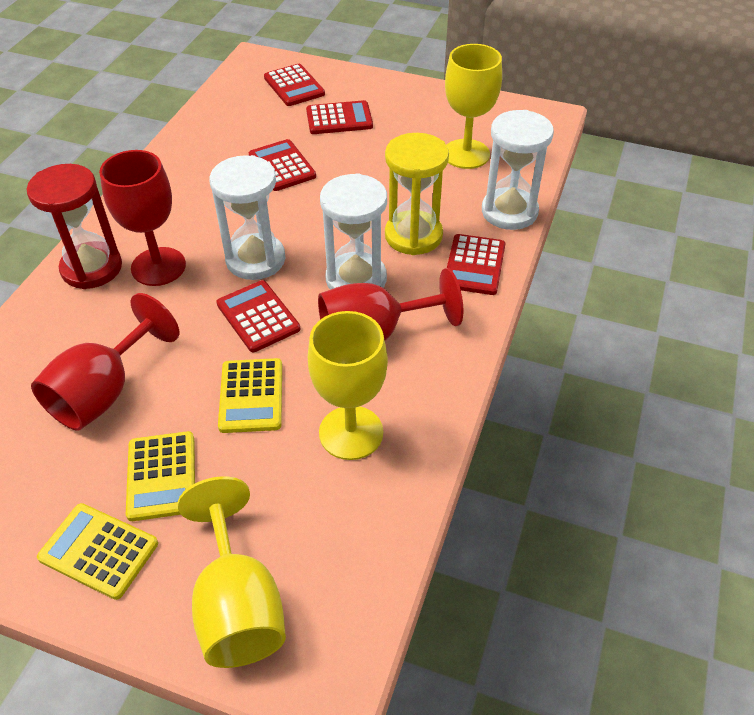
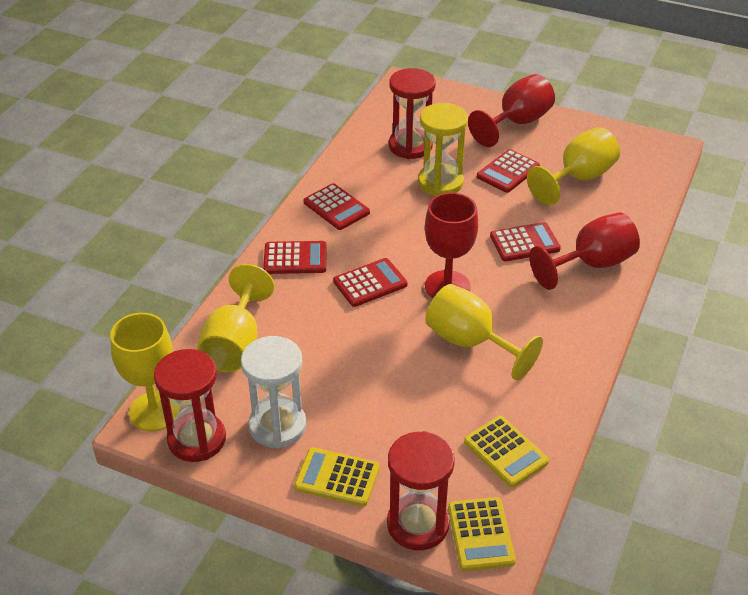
red hourglass: 1 -> 3
white hourglass: 3 -> 1
yellow goblet: 3 -> 4

